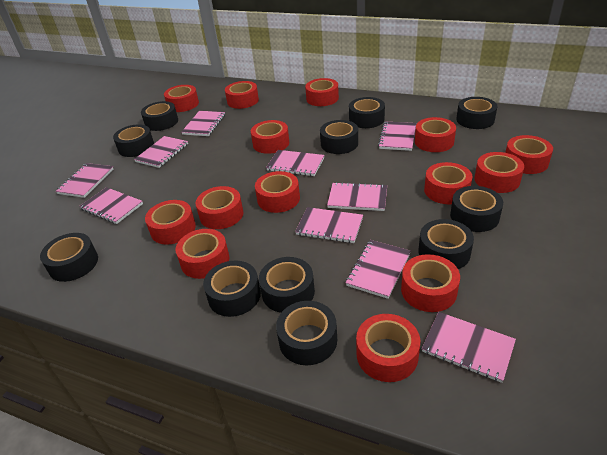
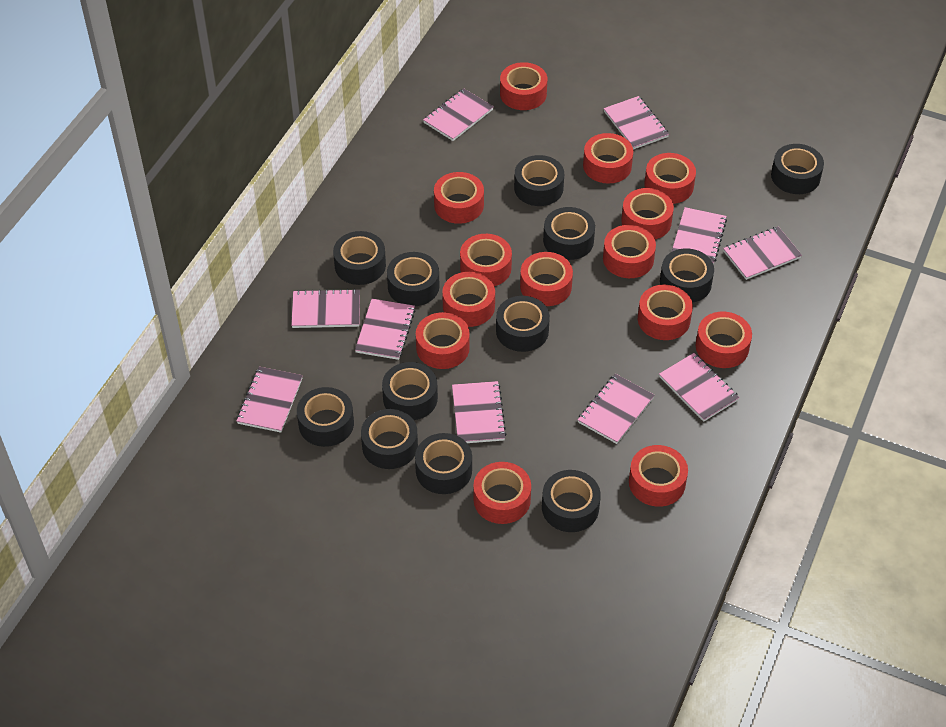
black tape: 11 -> 12

